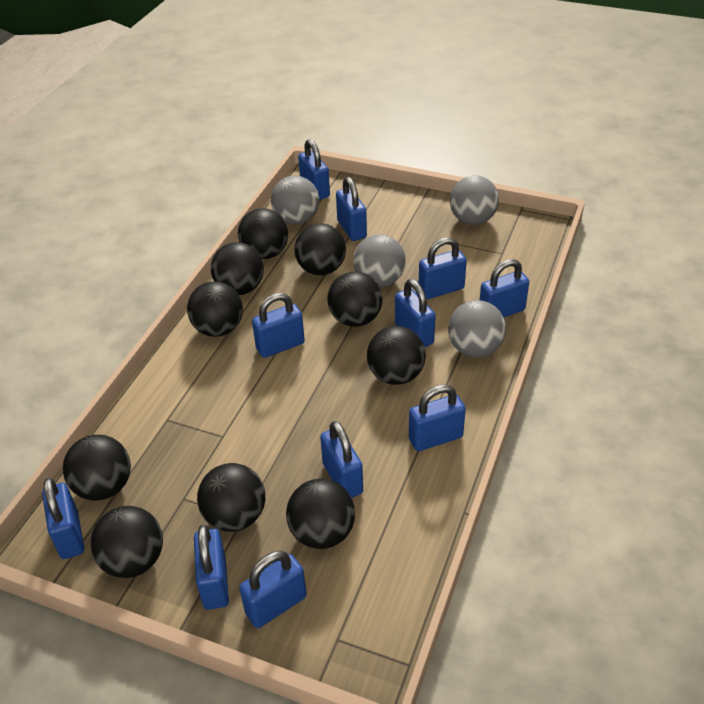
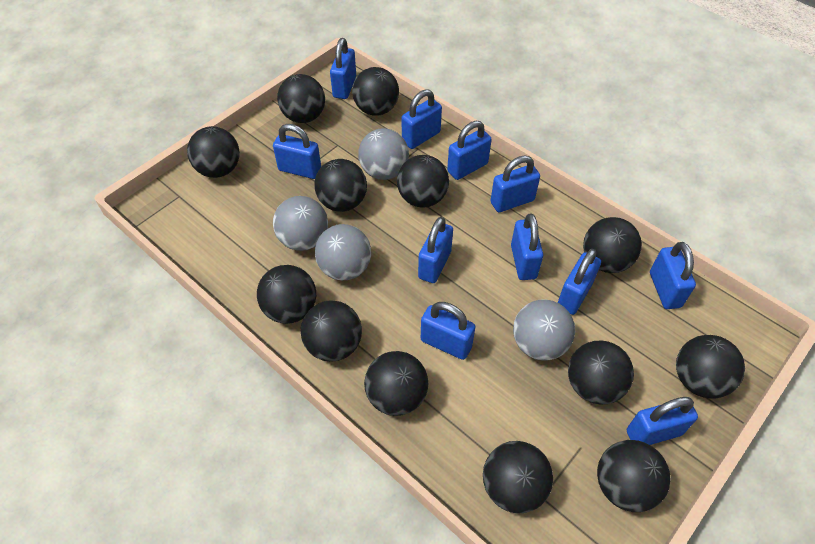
black ball: 10 -> 13

